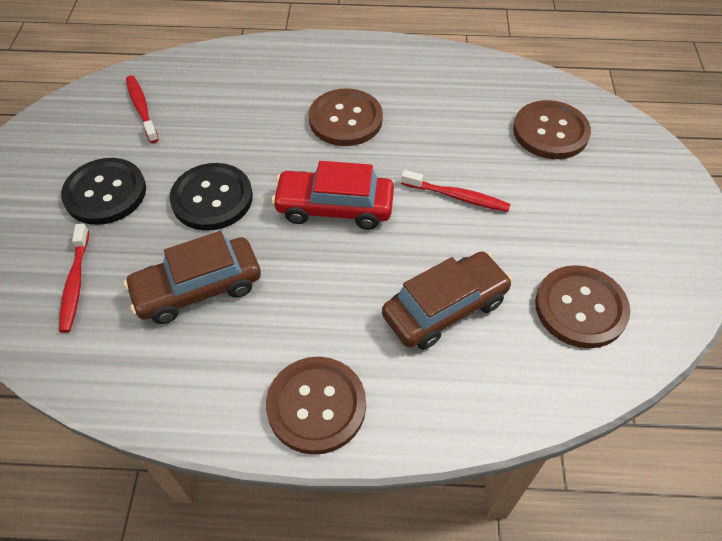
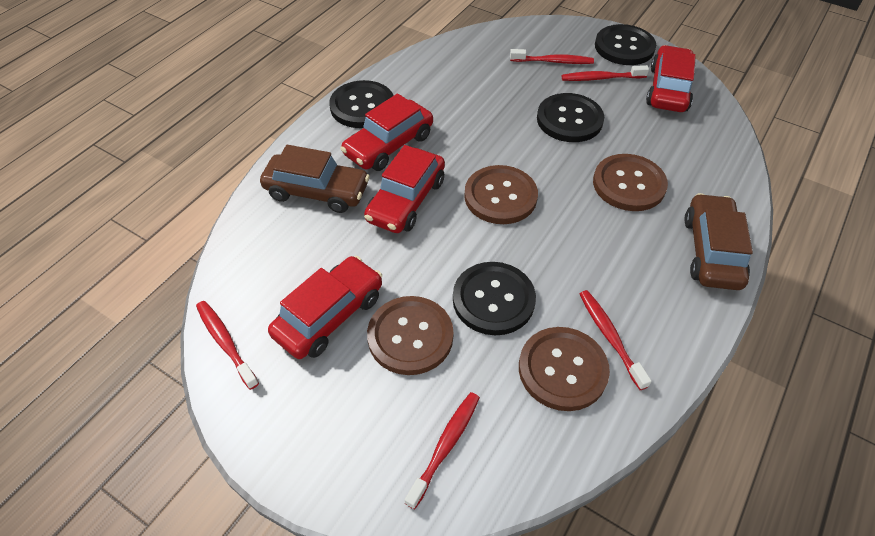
black button: 2 -> 4
red car: 1 -> 4
red toothbrush: 3 -> 5

